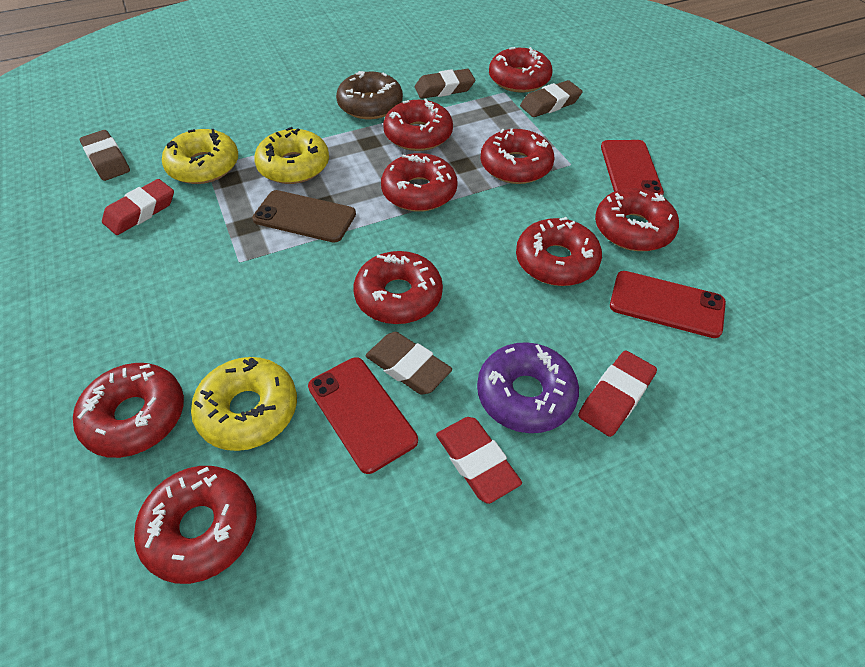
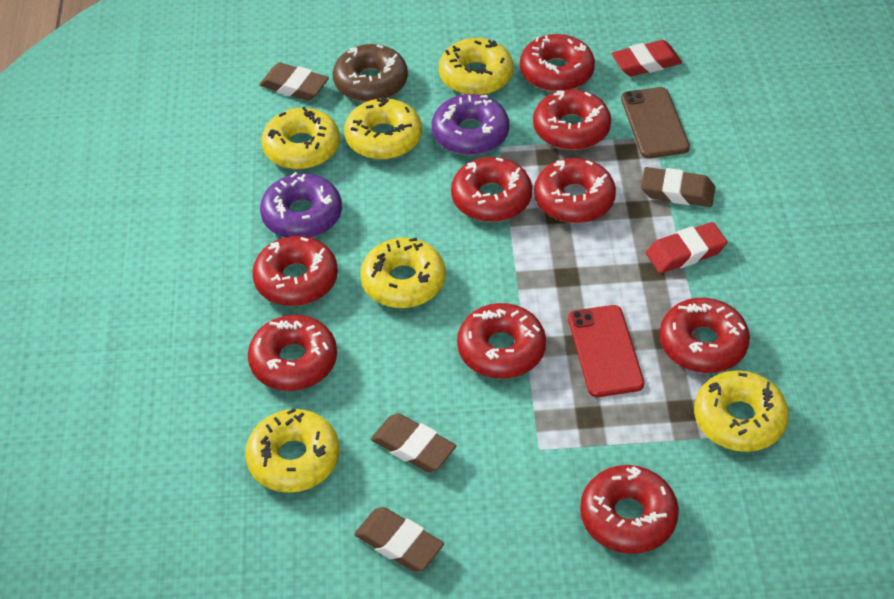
purple donut: 1 -> 2
red eraser: 3 -> 2
red phone: 3 -> 1
yellow donut: 3 -> 6

